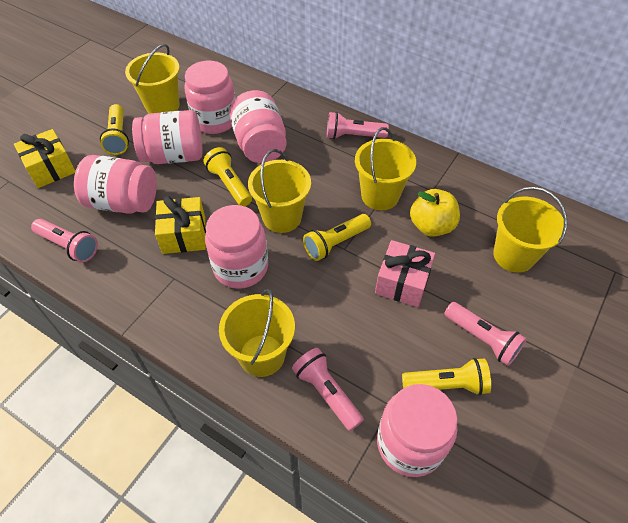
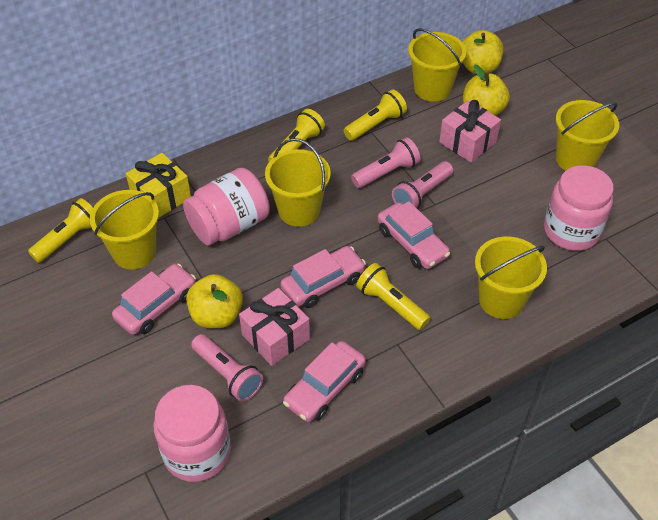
pink car: 0 -> 4
pink flashlight: 4 -> 3
pink gift: 1 -> 2
pink jar: 6 -> 3
yellow apple: 1 -> 3
yellow gift: 2 -> 1

